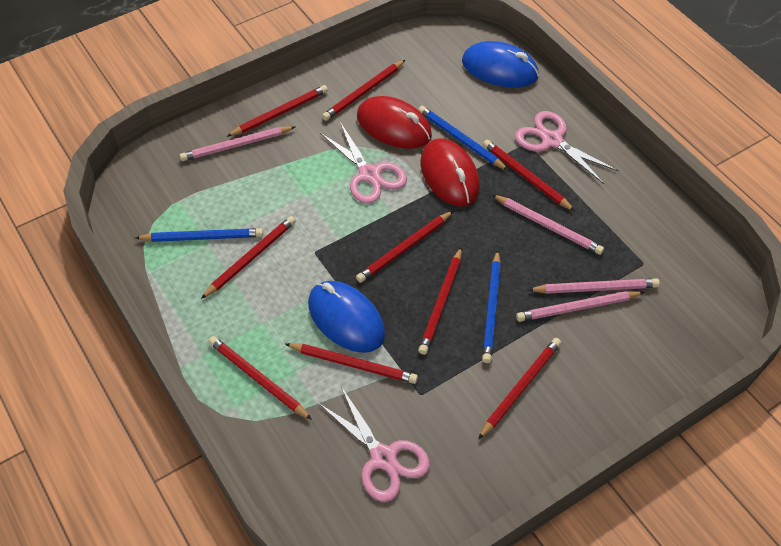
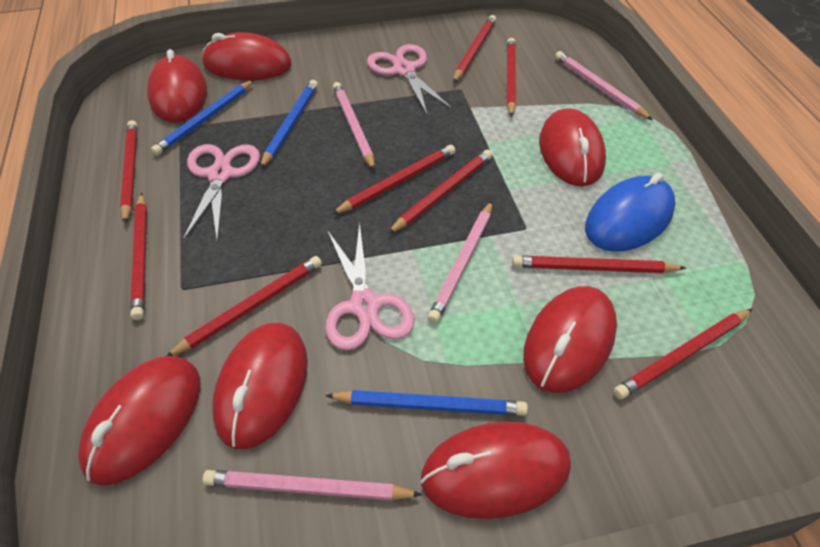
blue mouse: 2 -> 1
red mouse: 2 -> 7

